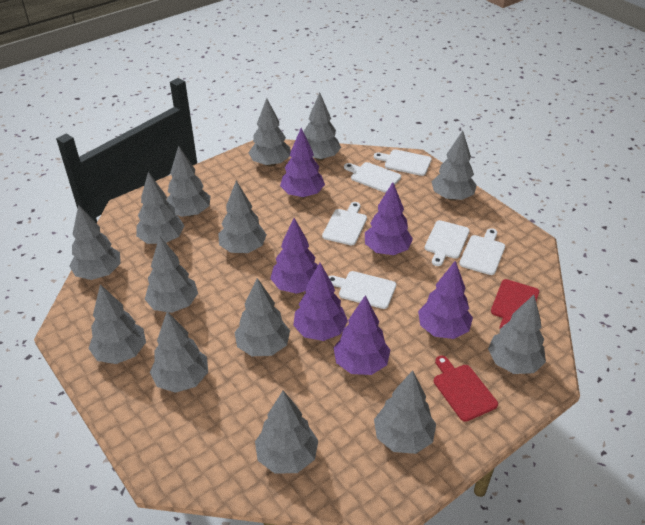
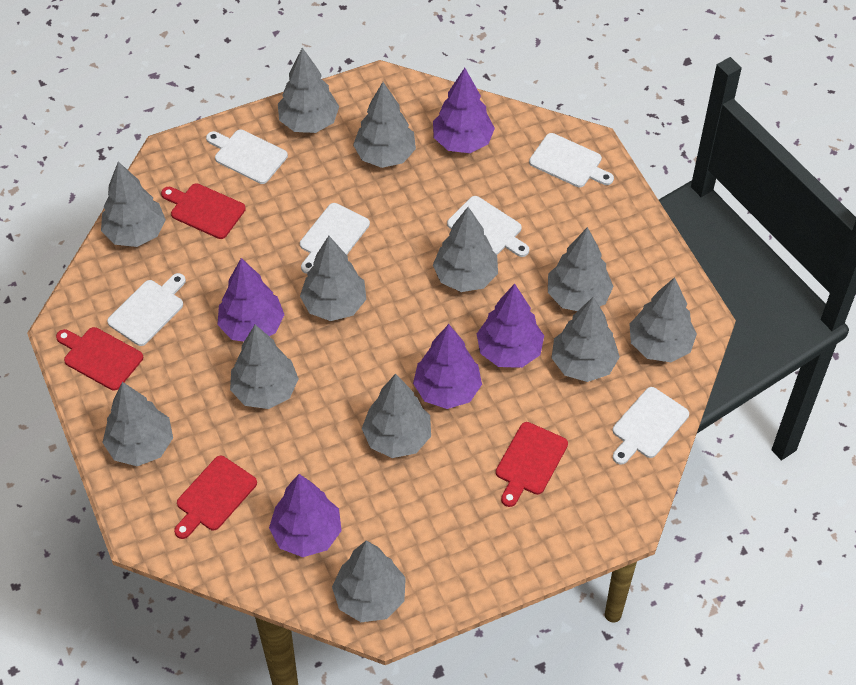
grey tree: 14 -> 12
purple tree: 6 -> 5
red cutting board: 2 -> 4

